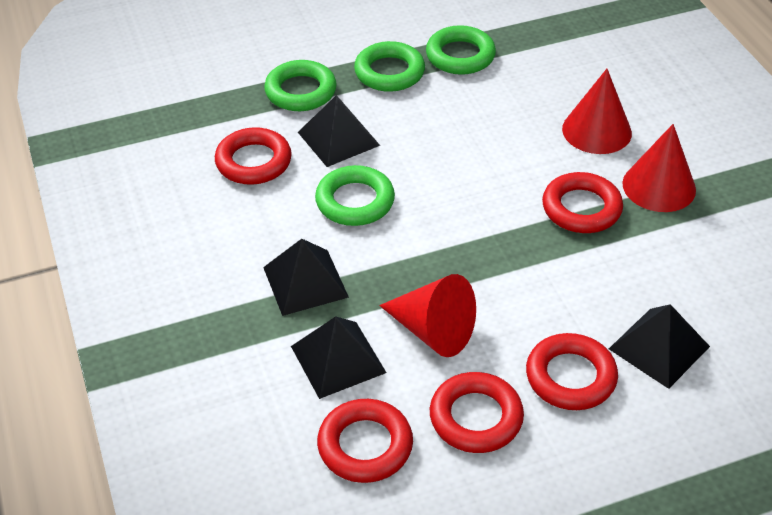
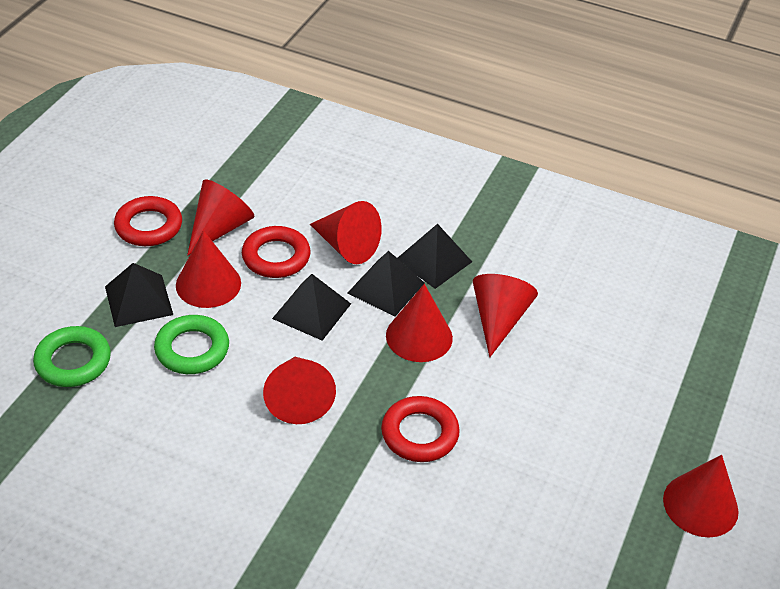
green ring: 4 -> 2
red cone: 3 -> 7
red ring: 5 -> 3

